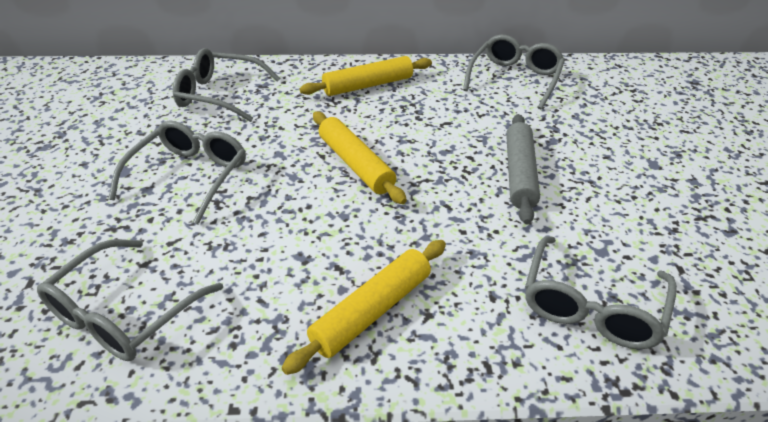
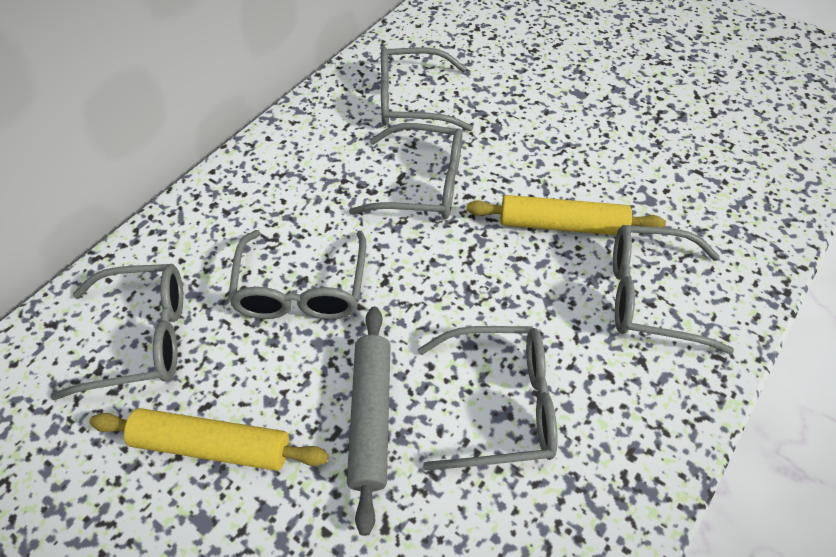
grey glasses: 5 -> 6
yellow rolling pin: 3 -> 2

